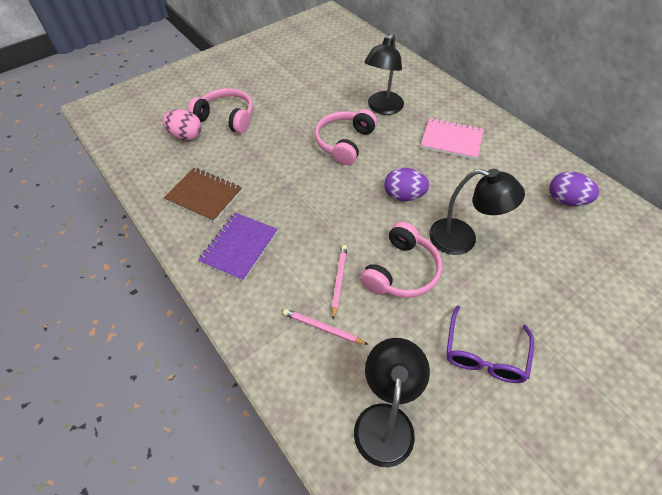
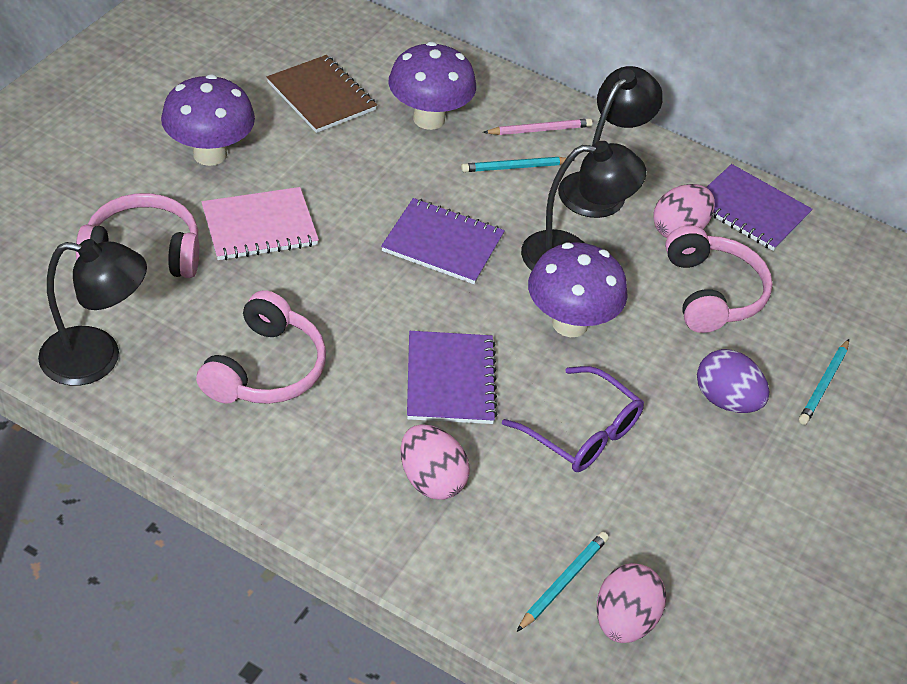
pink egg: 1 -> 3
pink pencil: 2 -> 1
purple egg: 2 -> 1
purple mushroom: 0 -> 3
purple notebook: 1 -> 3
turquoise pencil: 0 -> 3

